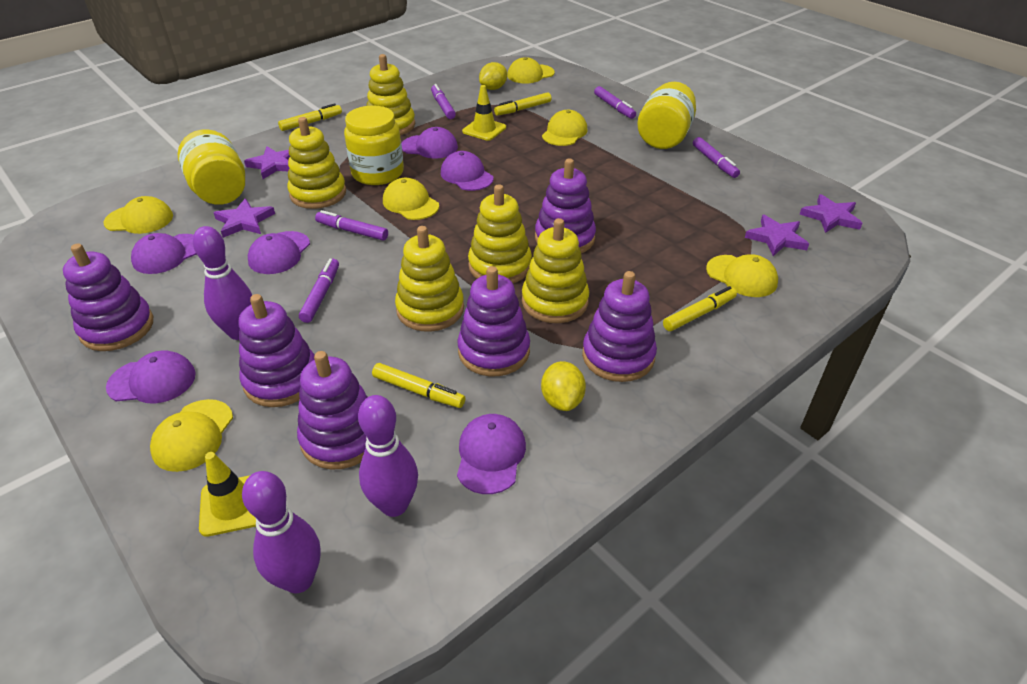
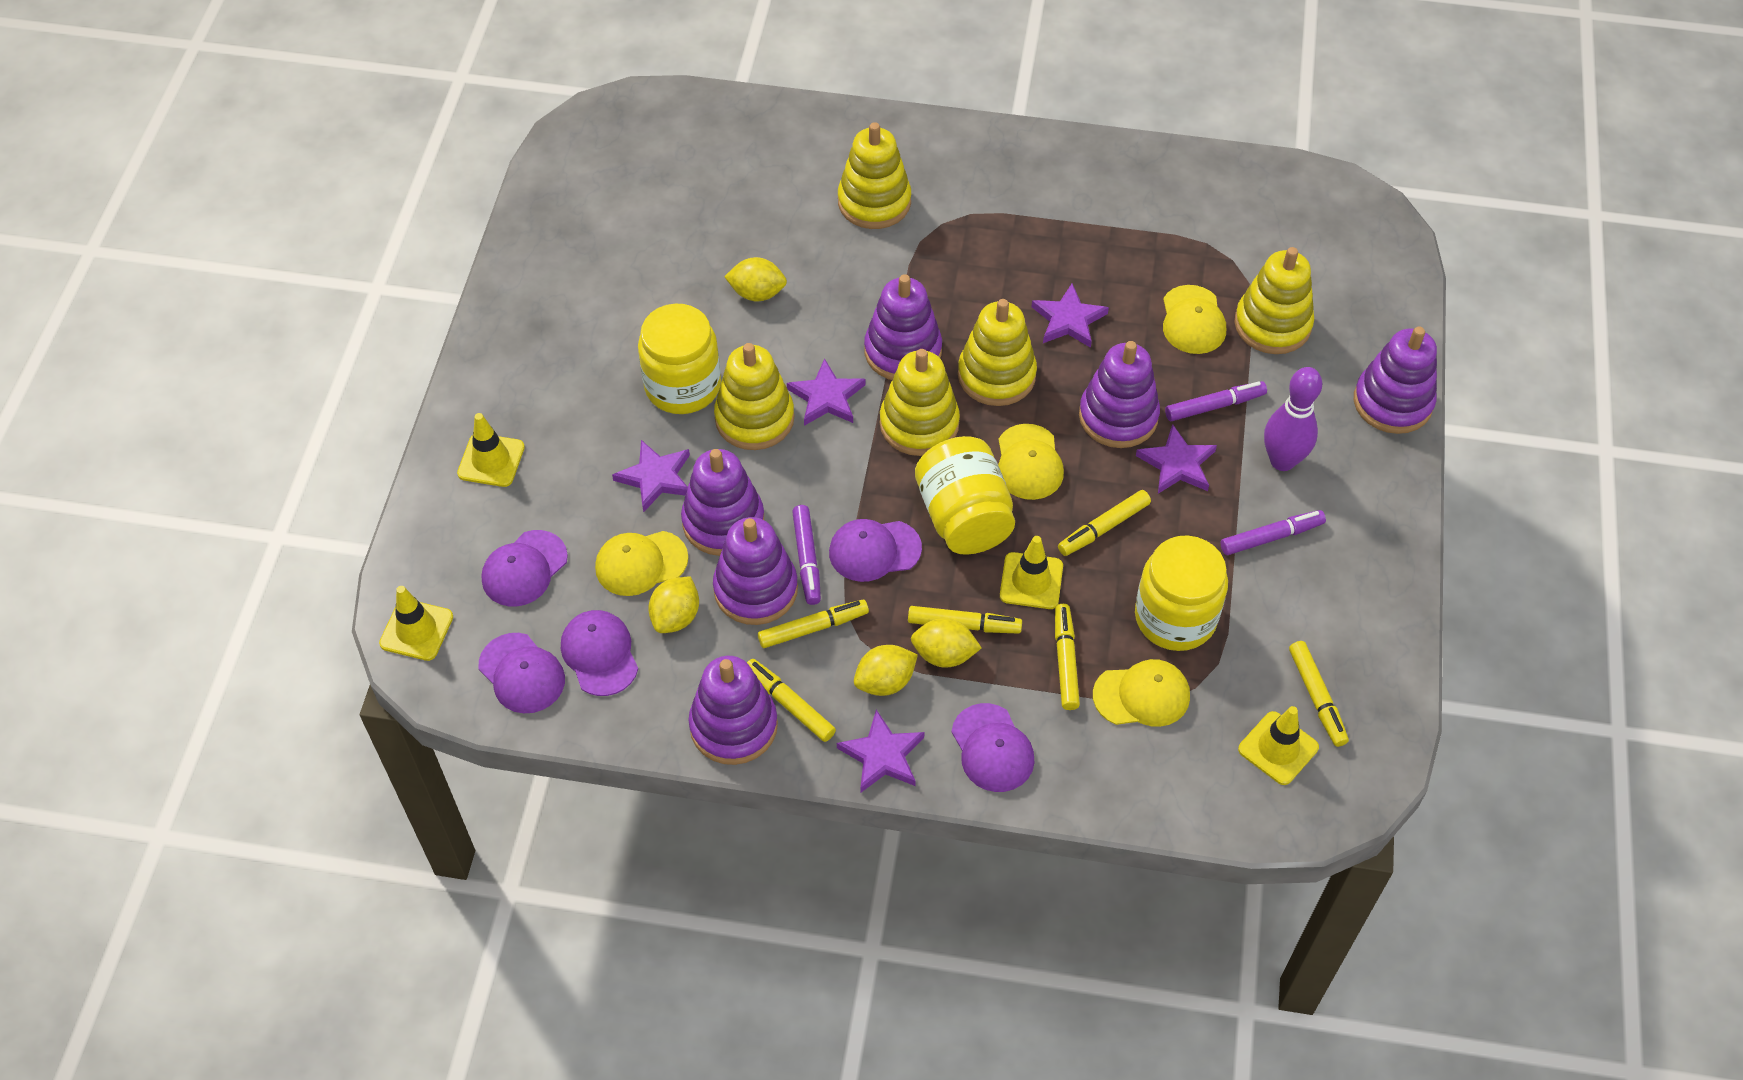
purple bowling pin: 3 -> 1
purple cap: 6 -> 5
purple marker: 5 -> 3
purple star: 4 -> 5
yellow cap: 6 -> 4
yellow lemon: 2 -> 4
yellow marker: 4 -> 6
yellow traffic cone: 2 -> 4

